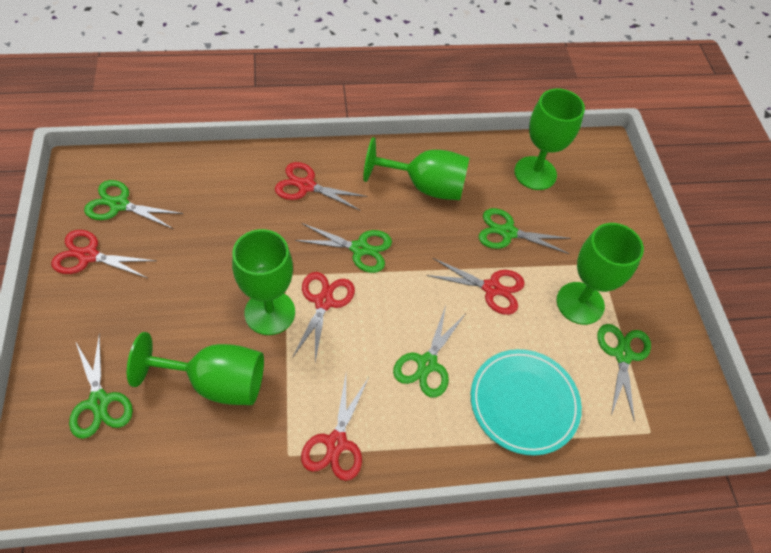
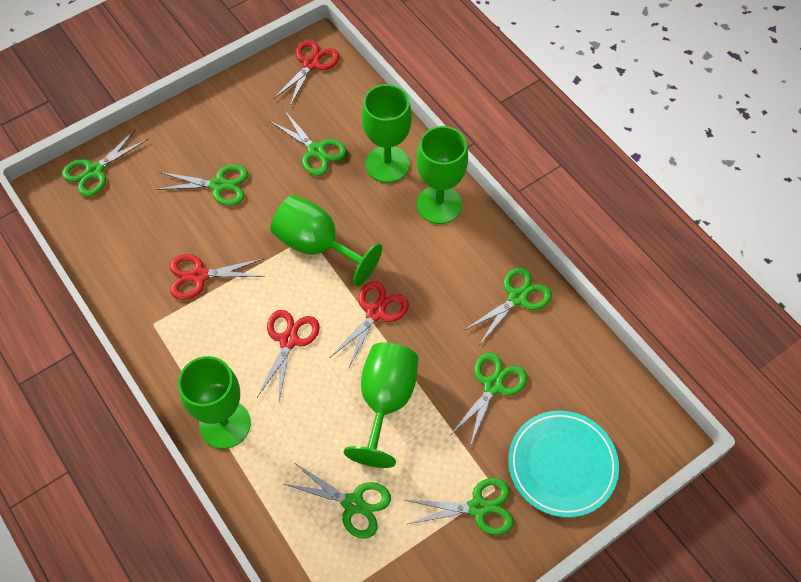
green scissors: 6 -> 7
red scissors: 5 -> 4

